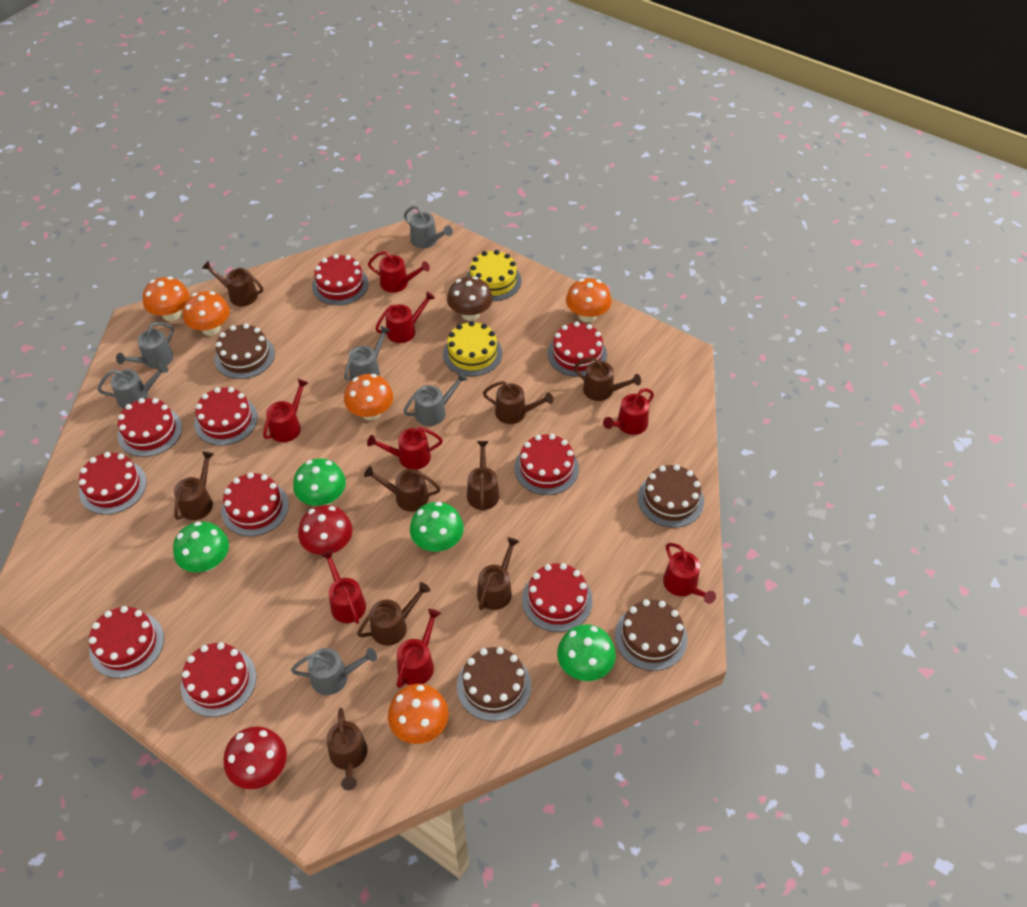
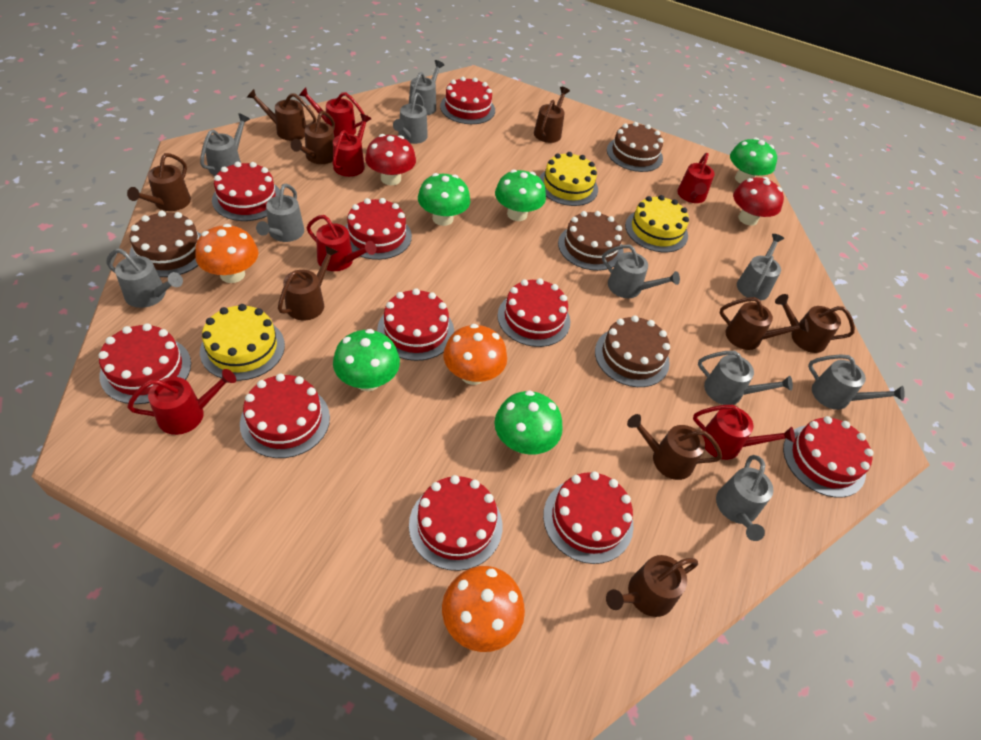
brown mushroom: 1 -> 0
green mushroom: 4 -> 5
grey watering can: 6 -> 10
orange mushroom: 5 -> 3
red watering can: 8 -> 6
yellow cake: 2 -> 3

